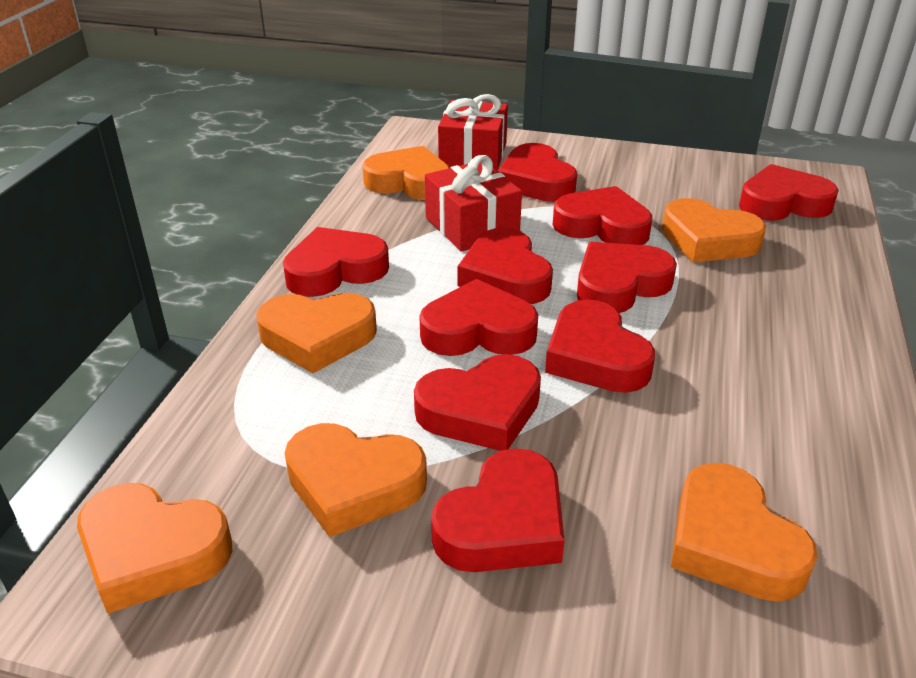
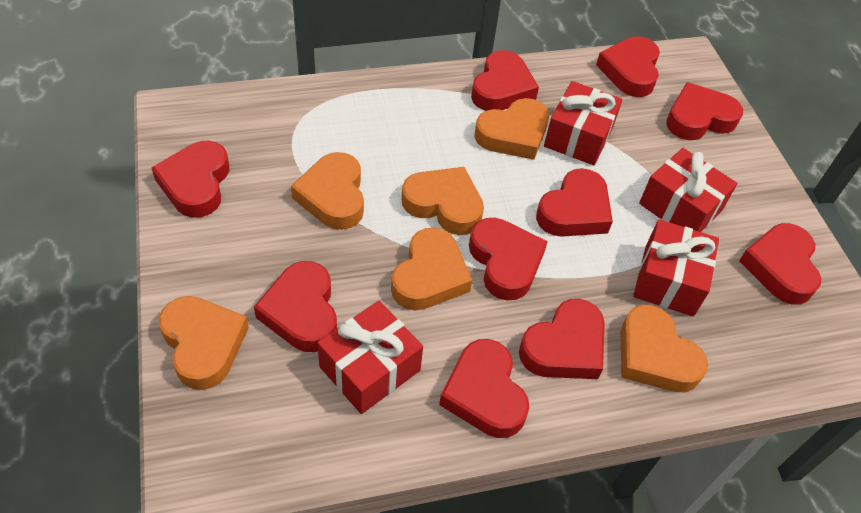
red gift: 2 -> 4

